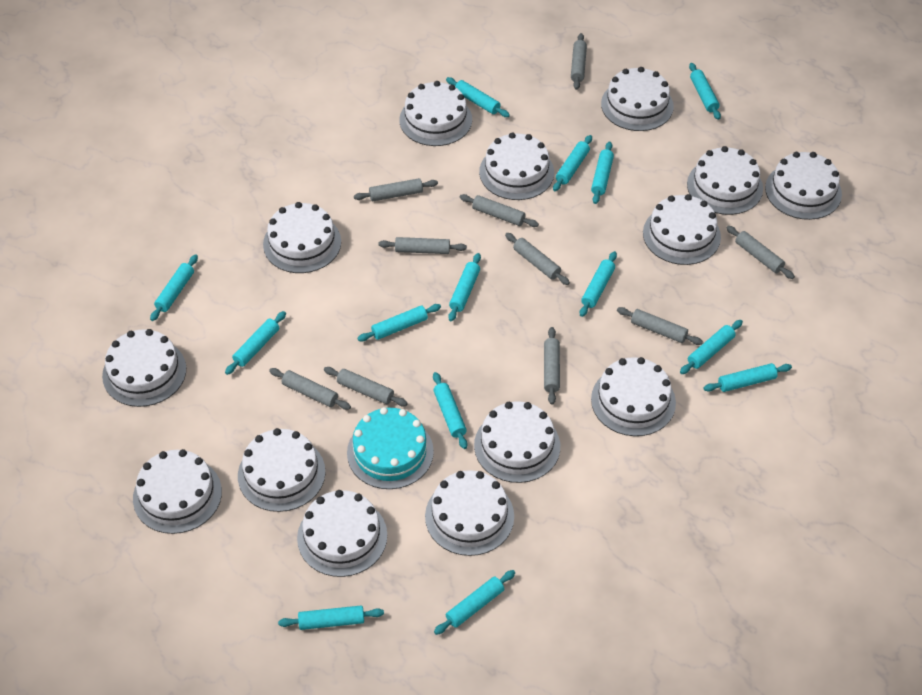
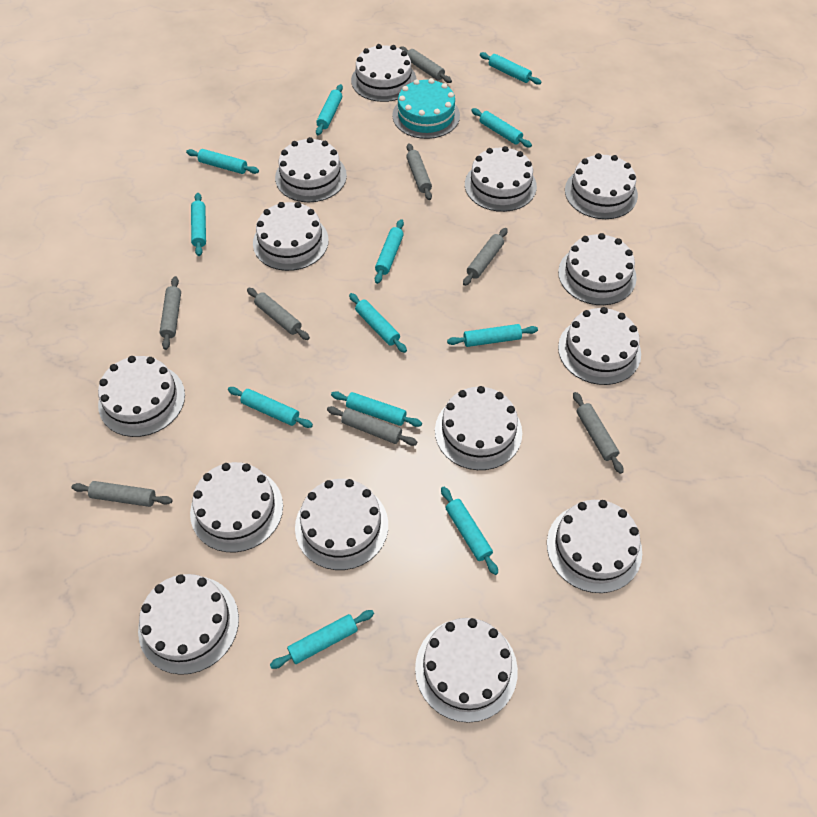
grey rolling pin: 10 -> 8
turquoise rolling pin: 14 -> 12

